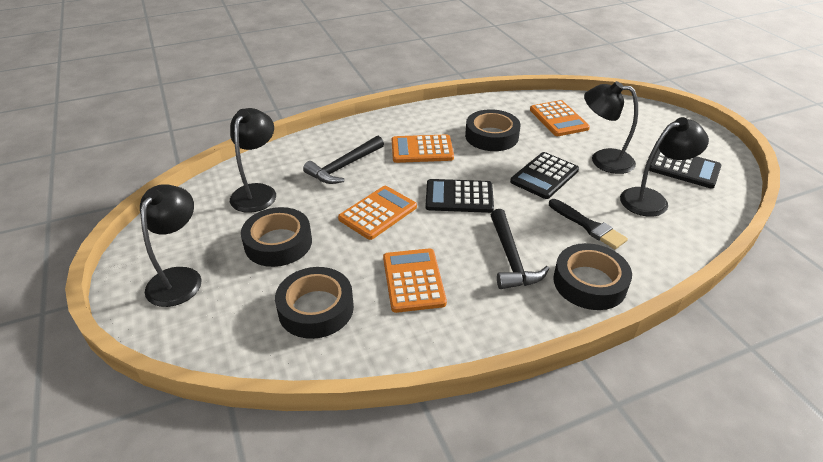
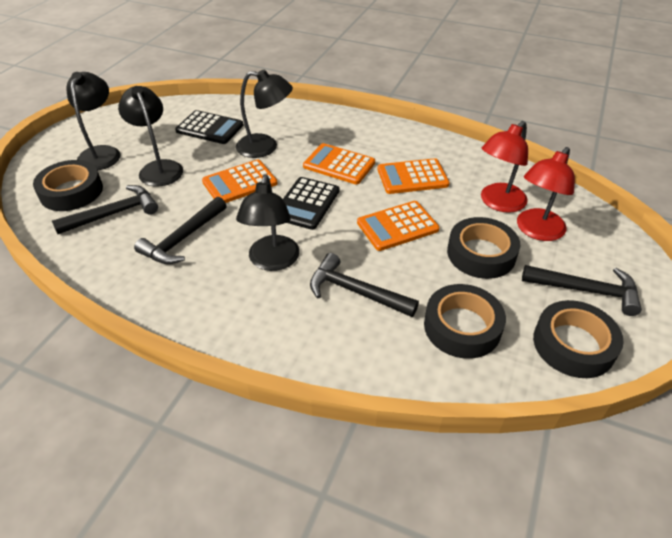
black brush: 1 -> 0
black calculator: 3 -> 2
black hammer: 2 -> 4
red lamp: 0 -> 2

